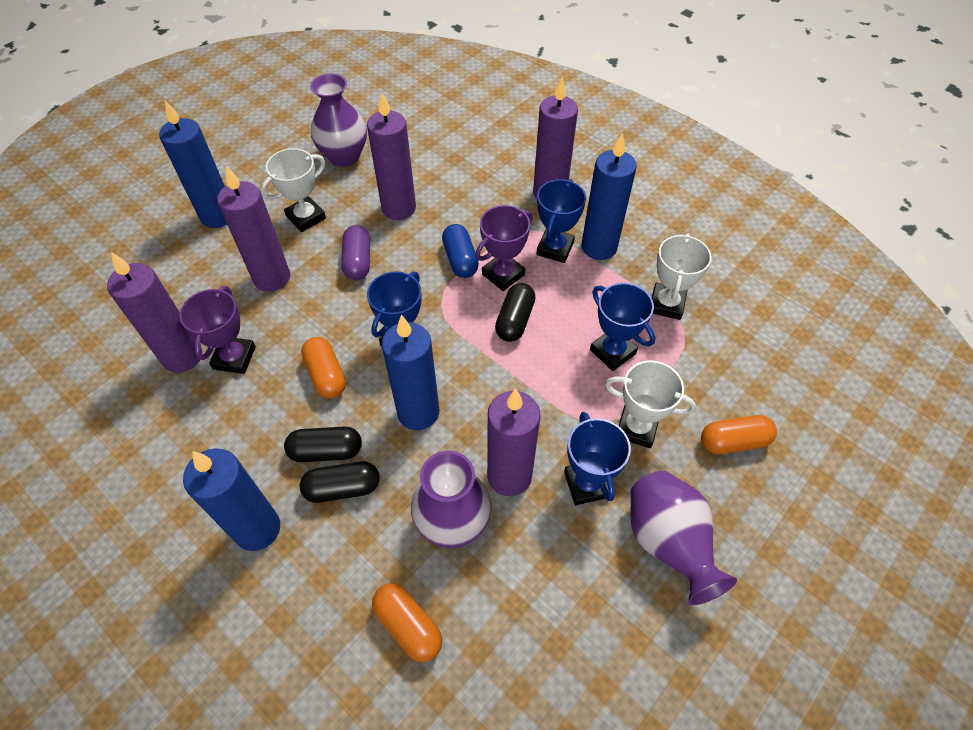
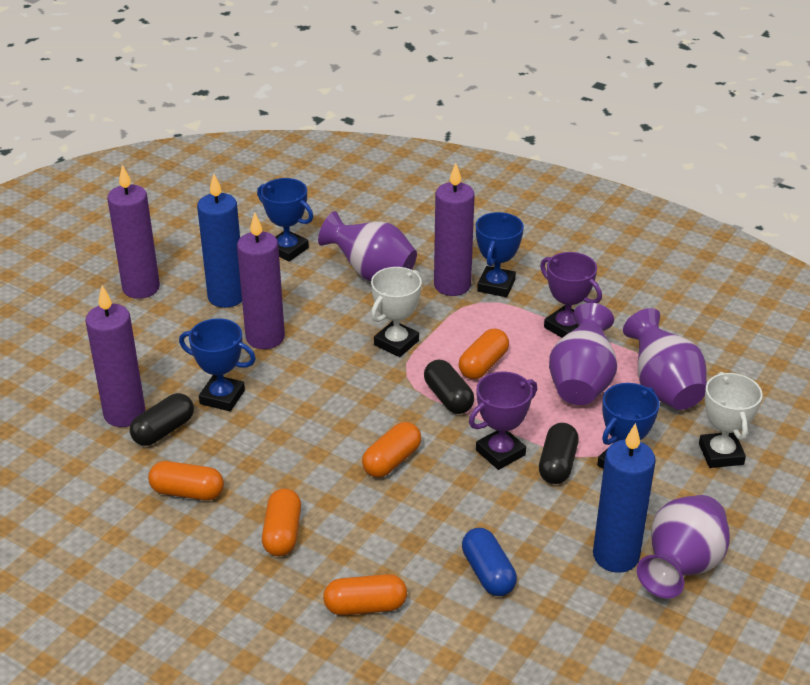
blue candle: 4 -> 2
orange capsule: 3 -> 5
purple candle: 5 -> 4
purple capsule: 1 -> 0
purple vase: 3 -> 4
white trophy: 3 -> 2

